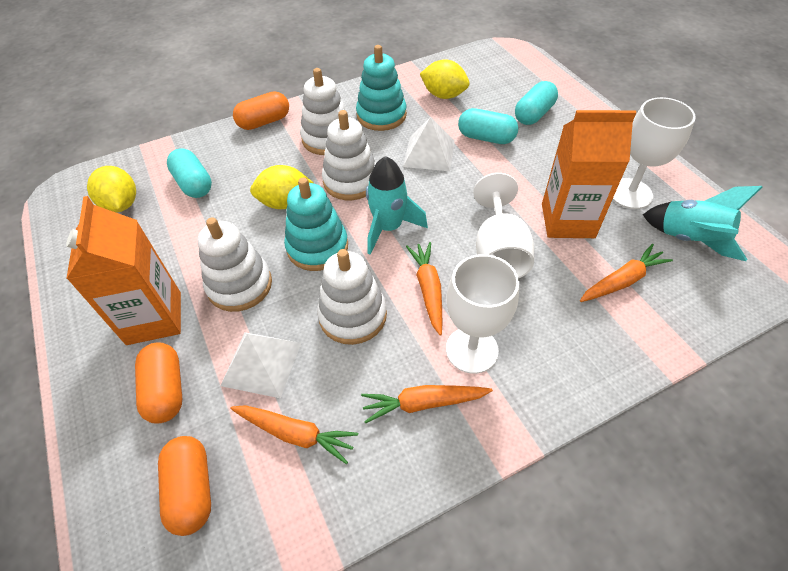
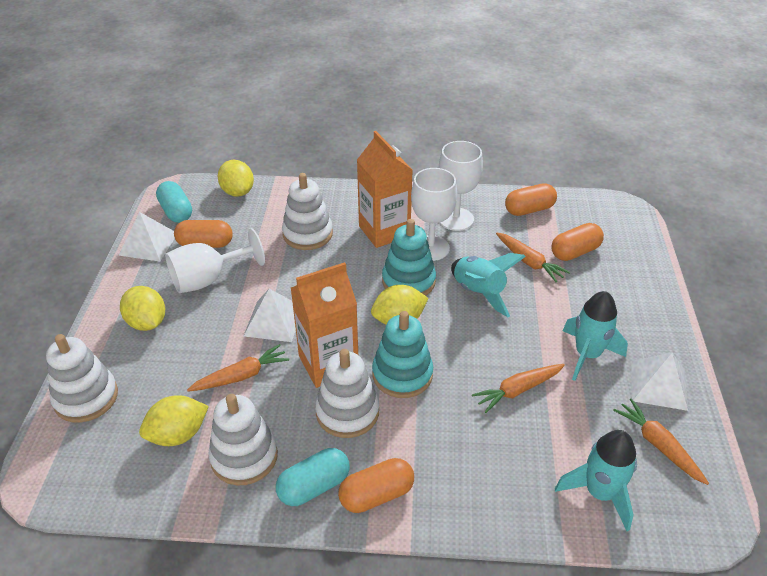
orange capsule: 3 -> 4
turquoise capsule: 3 -> 2
turquoise rocket: 2 -> 3
white pyramid: 2 -> 3
yellow lemon: 3 -> 4

